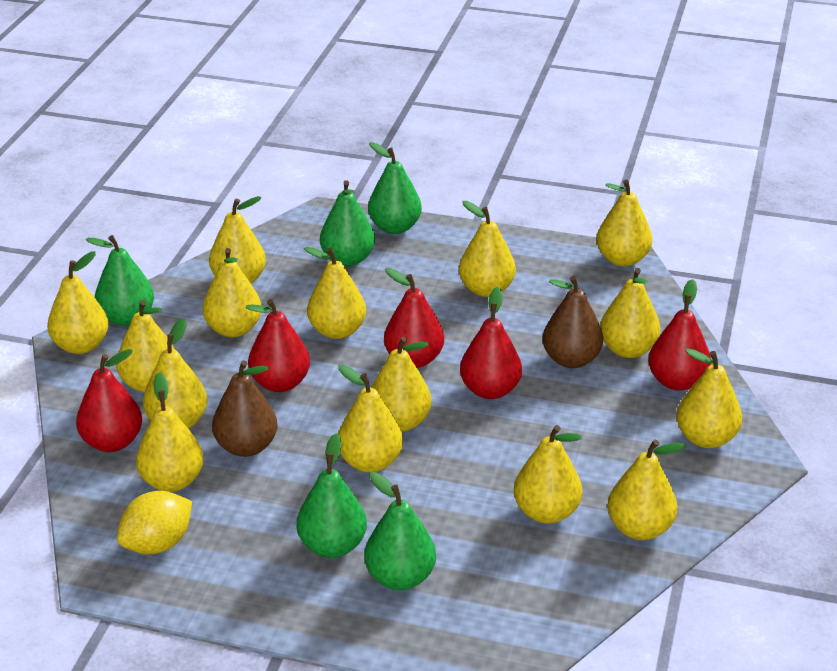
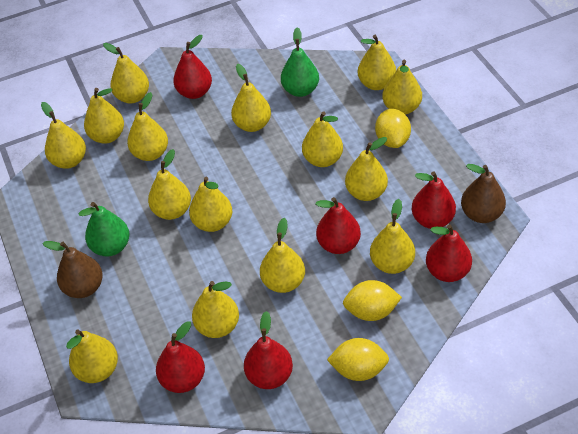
green pear: 5 -> 2
red pear: 5 -> 6
yellow lemon: 1 -> 3

